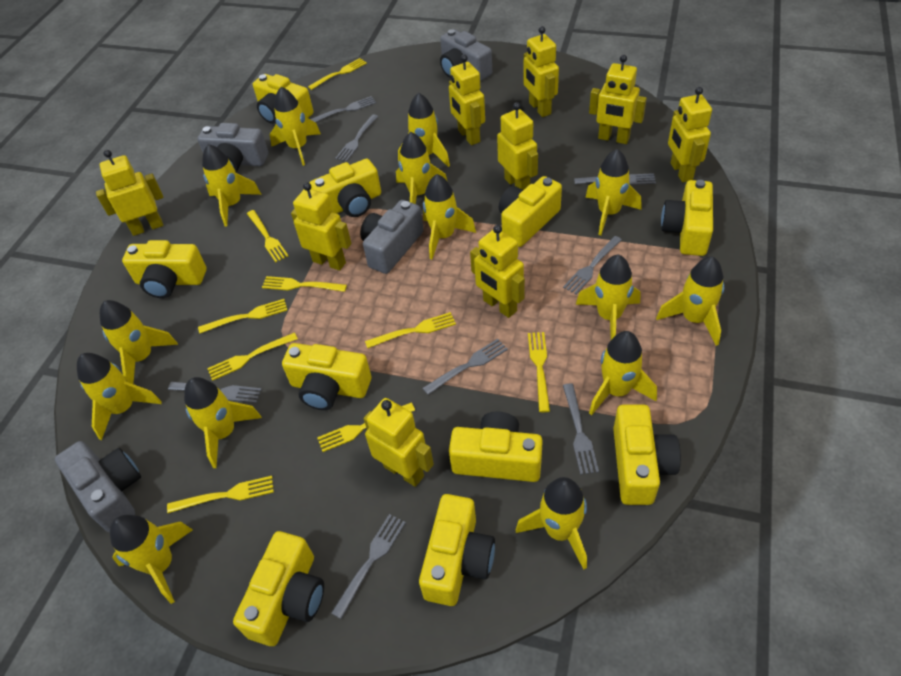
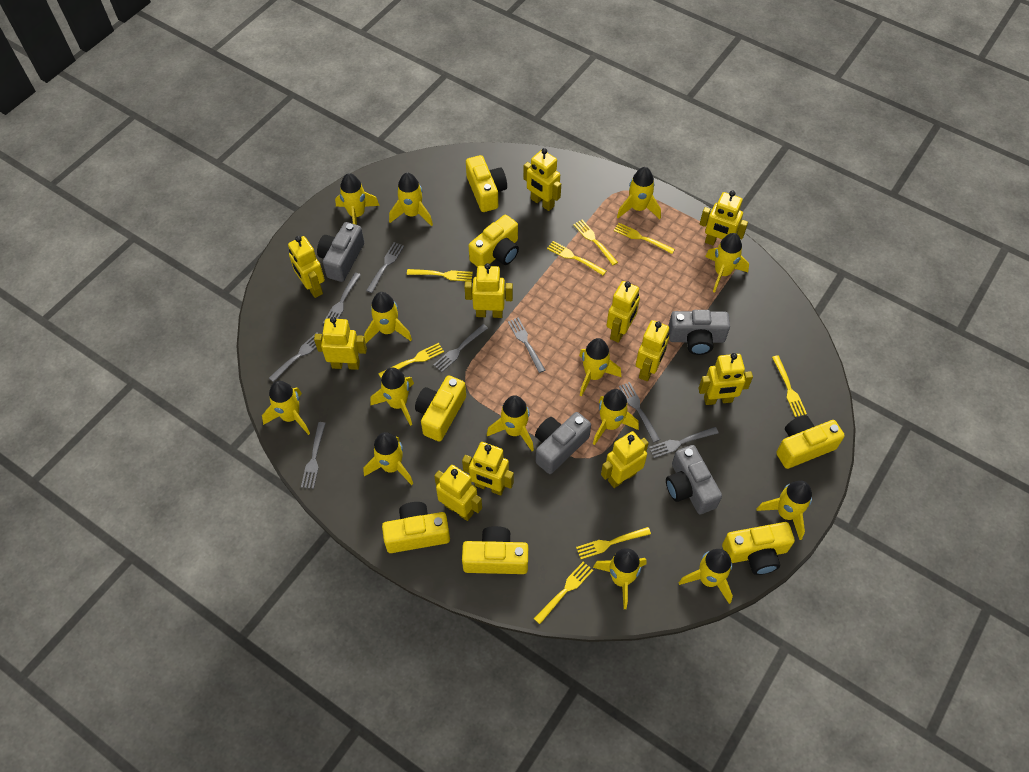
yellow camera: 10 -> 7
yellow fork: 9 -> 8
yellow robot: 9 -> 11

